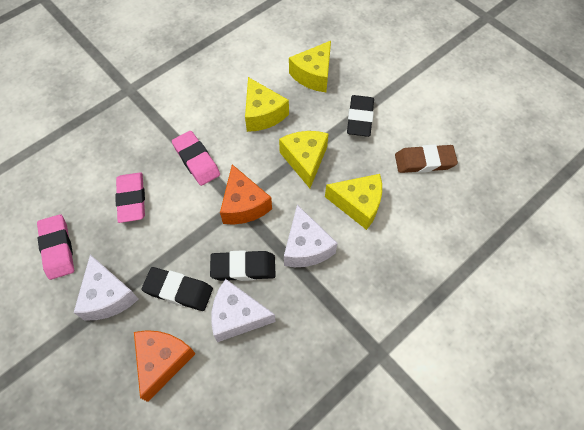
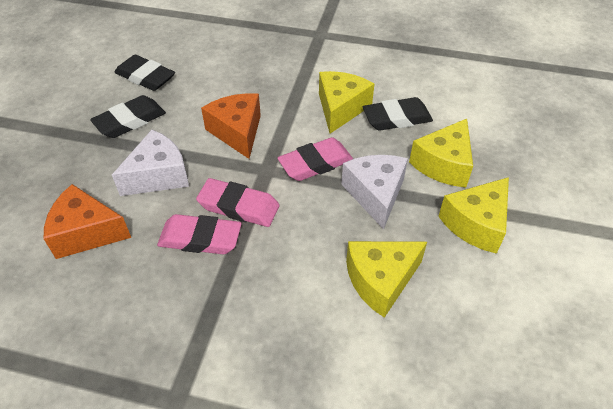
brown eraser: 1 -> 0
white cheese: 3 -> 2

